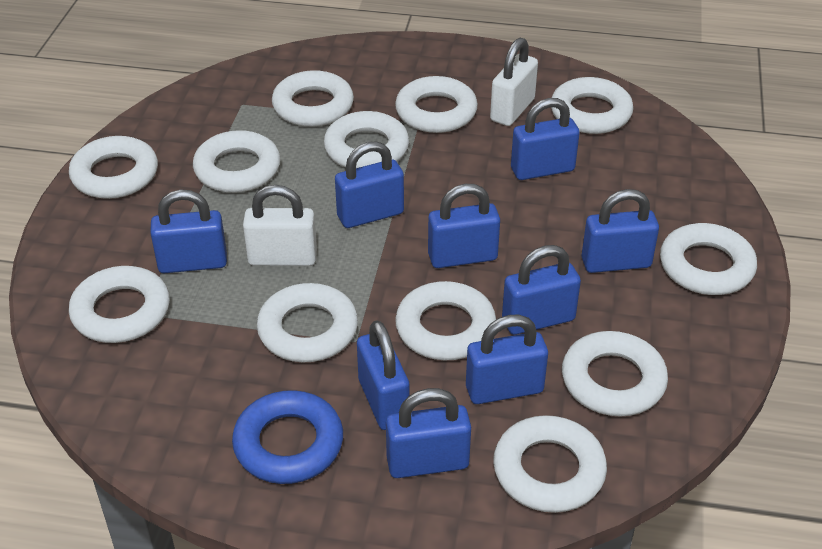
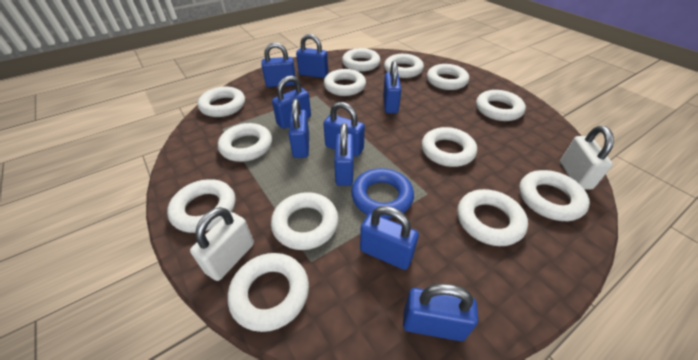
white ring: 12 -> 13

